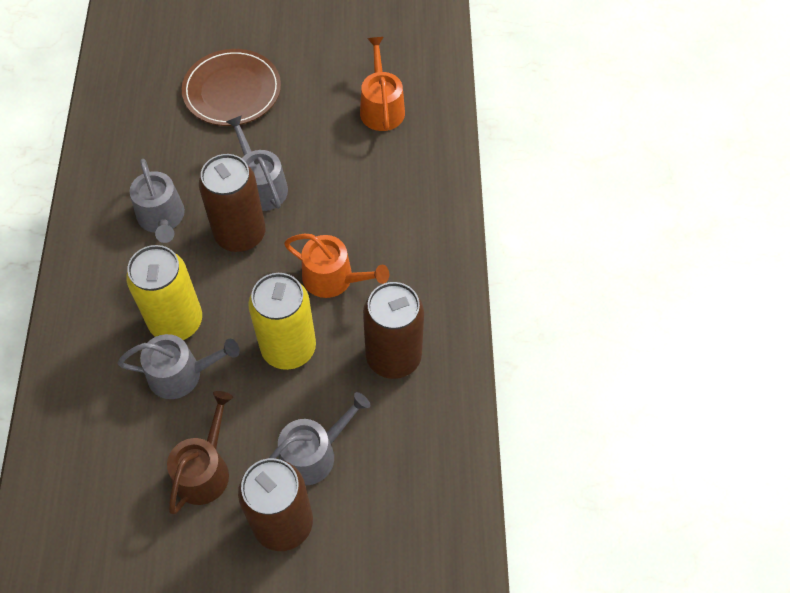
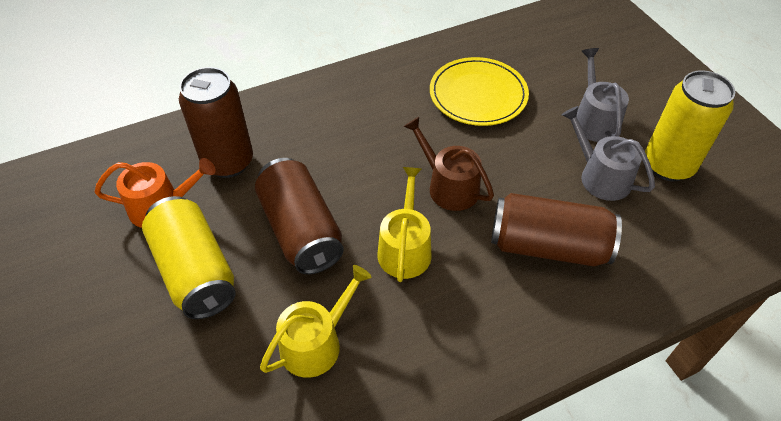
brown plate: 1 -> 0
grey watering can: 4 -> 2
orange watering can: 2 -> 1
yellow plate: 0 -> 1
yellow watering can: 0 -> 2

